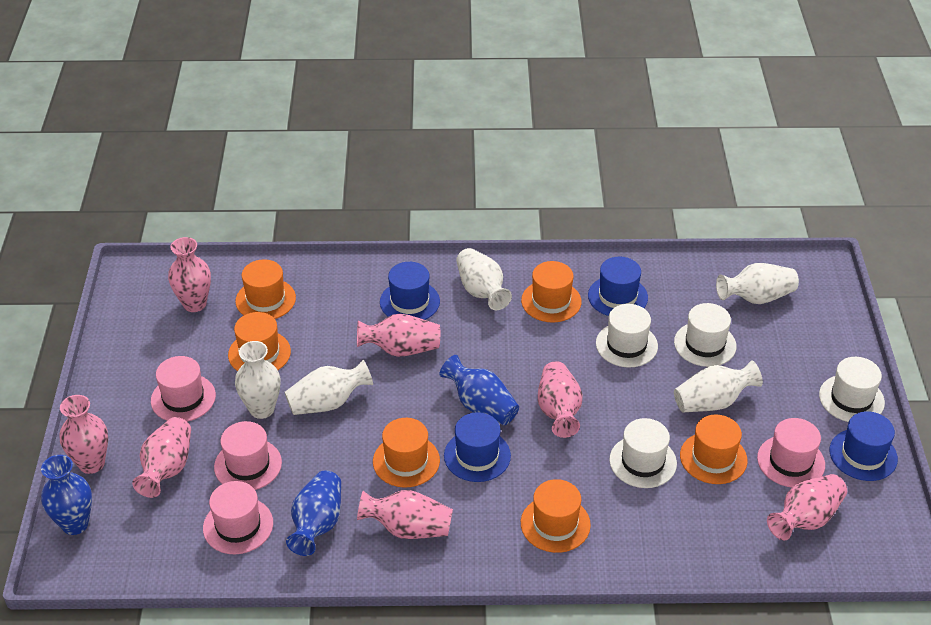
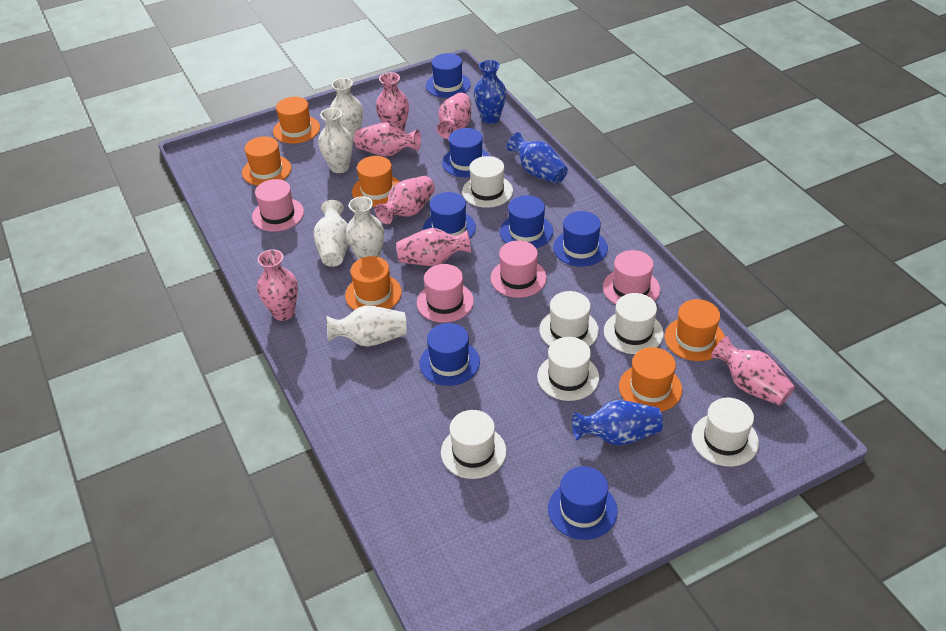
blue hat: 4 -> 7
white hat: 4 -> 6

